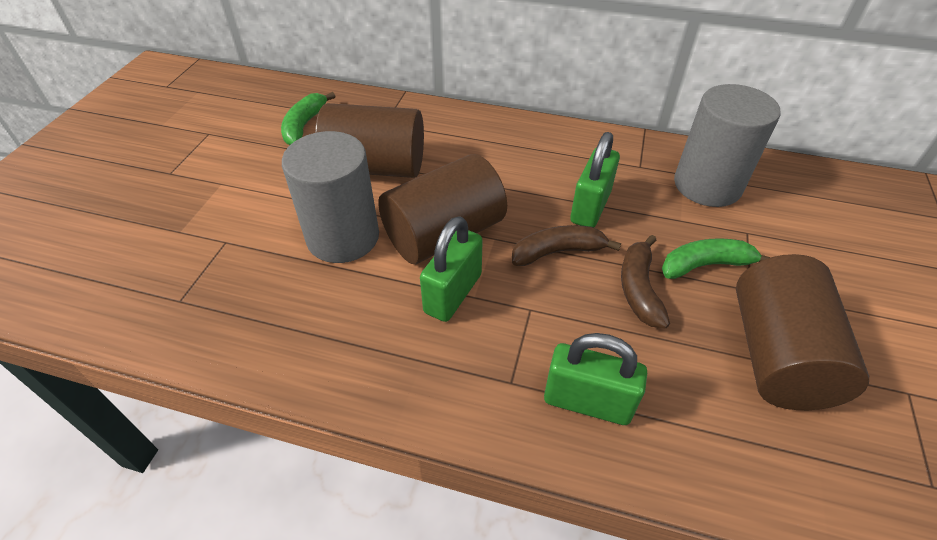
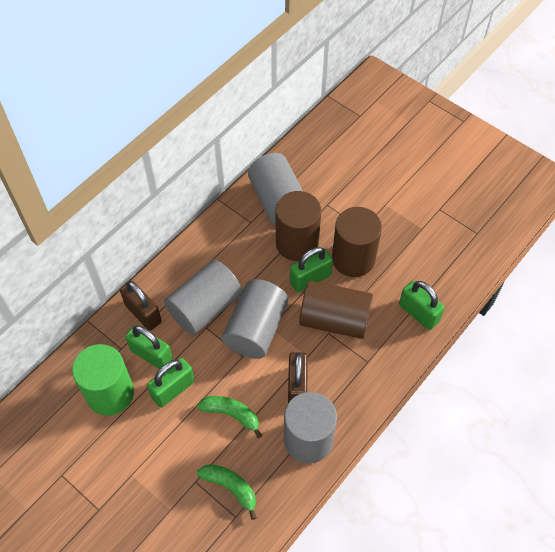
brown banana: 2 -> 0
brown padlock: 0 -> 2
green cylinder: 0 -> 1
green padlock: 3 -> 4
grey cylinder: 2 -> 4

